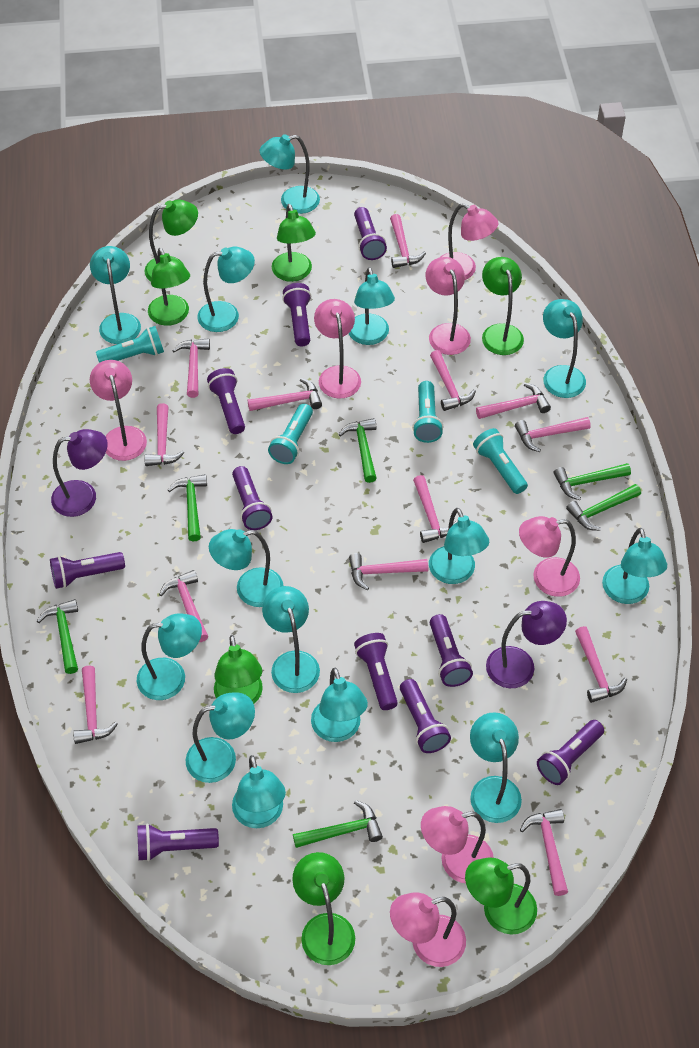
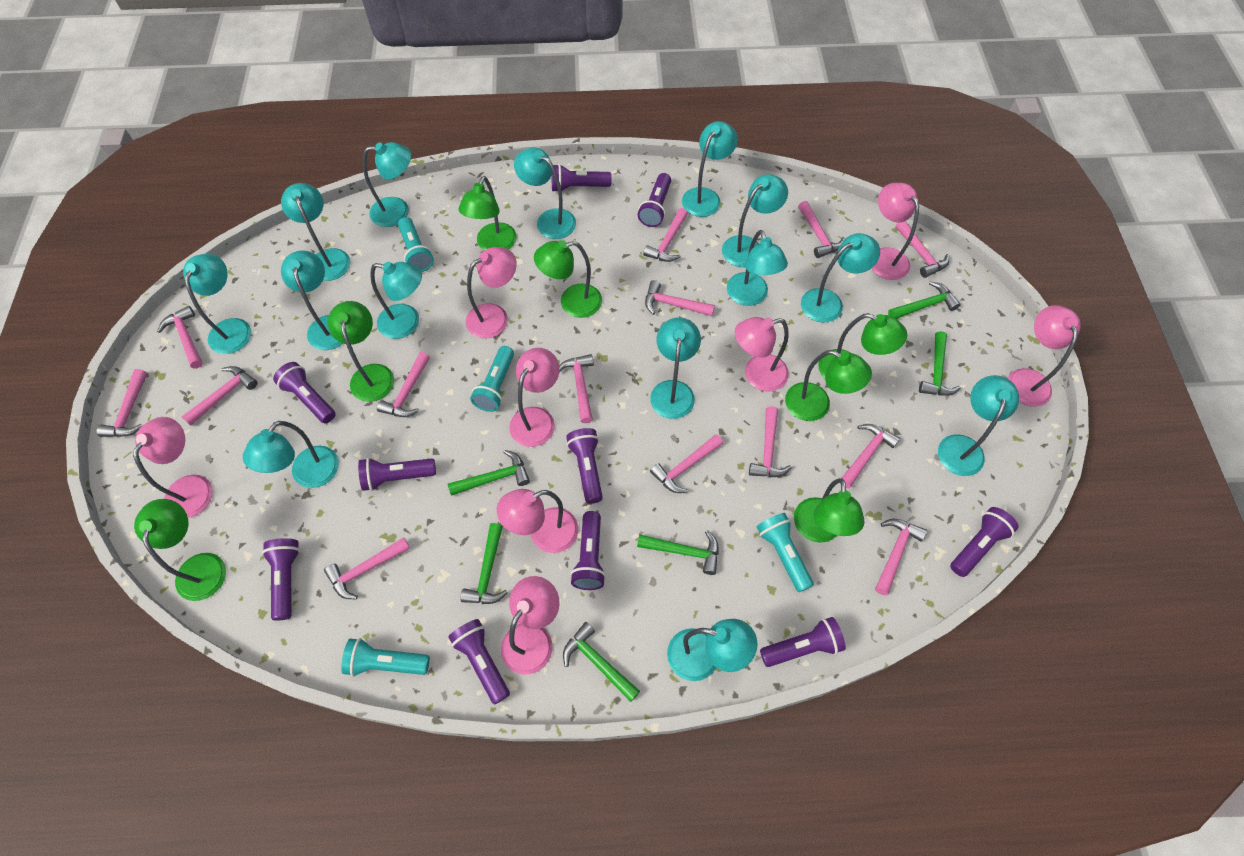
pink hammer: 13 -> 14
pink lamp: 7 -> 8
purple lamp: 2 -> 0

